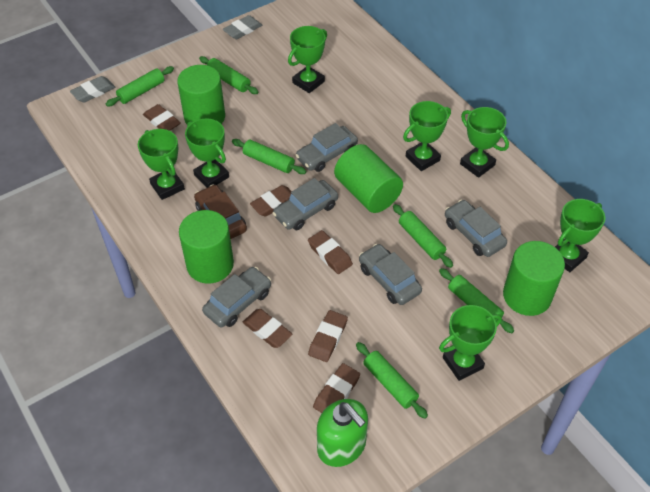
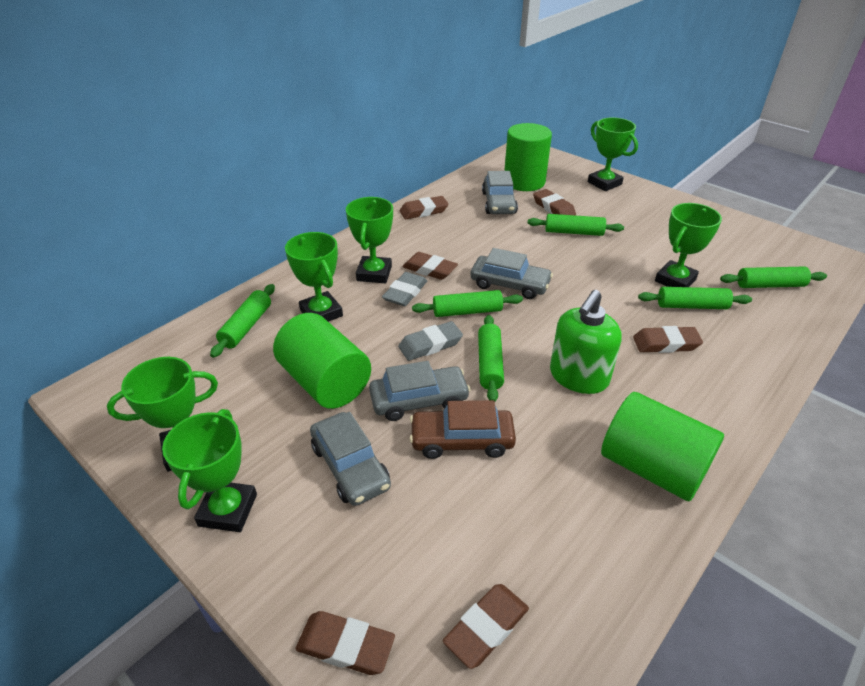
green cylinder: 4 -> 3
green trophy: 7 -> 6
grey car: 5 -> 4

